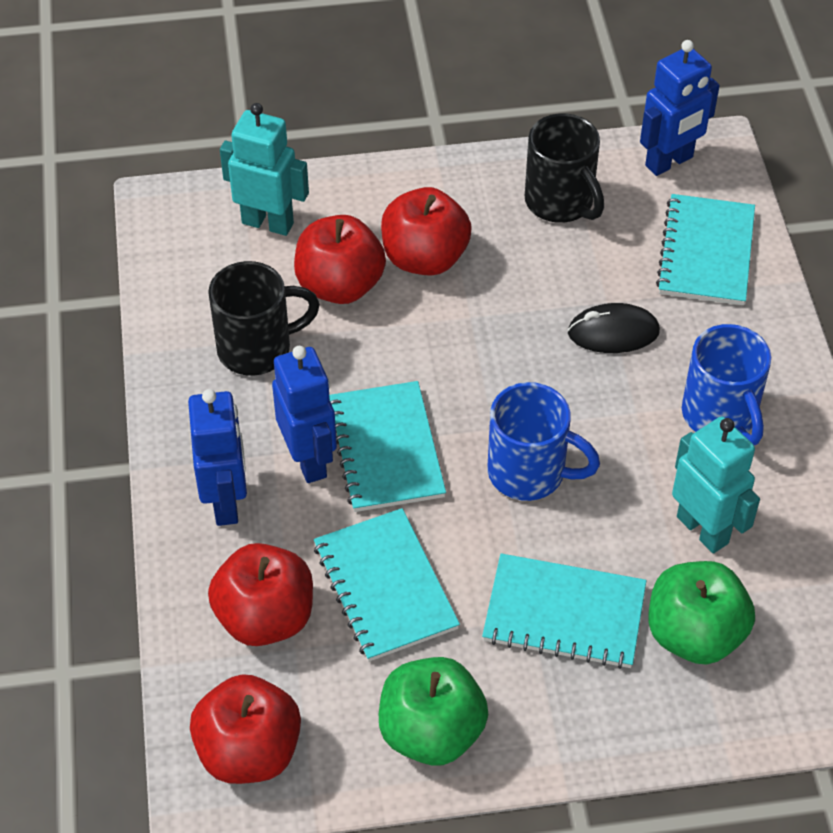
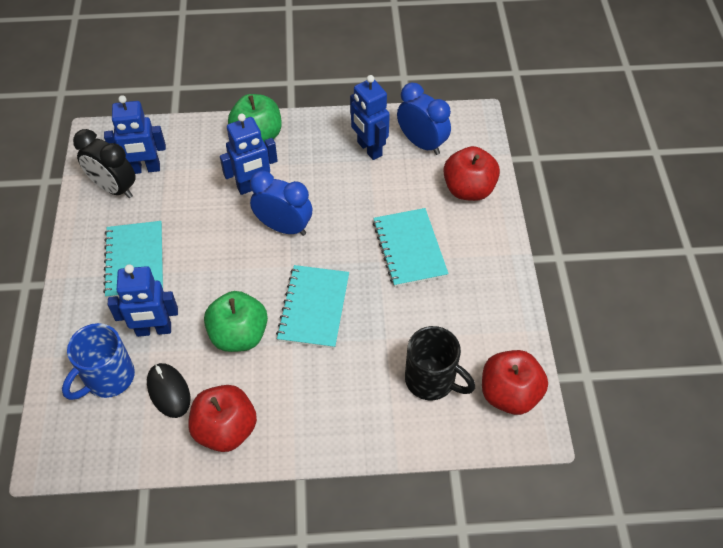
black clock: 0 -> 1
black mug: 2 -> 1
blue clock: 0 -> 2
blue mug: 2 -> 1
blue robot: 3 -> 4
red apple: 4 -> 3
turquoise notebook: 4 -> 3
turquoise robot: 2 -> 0

